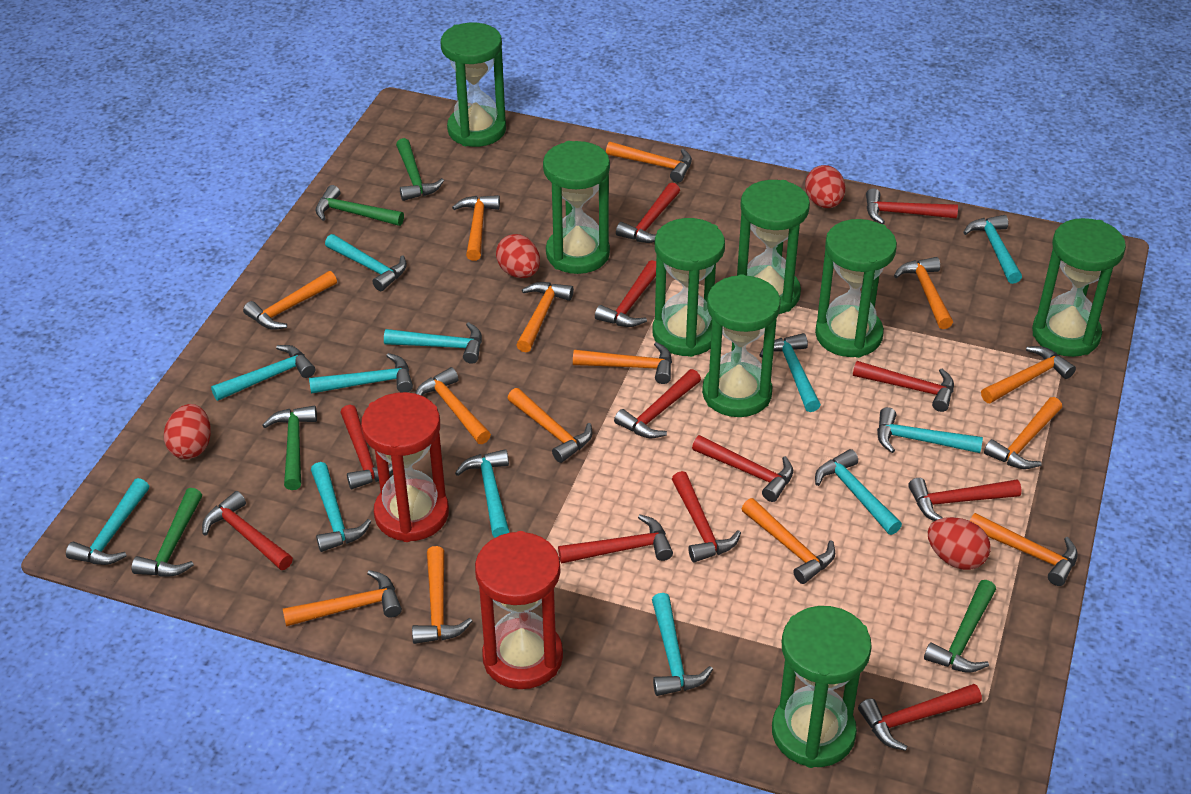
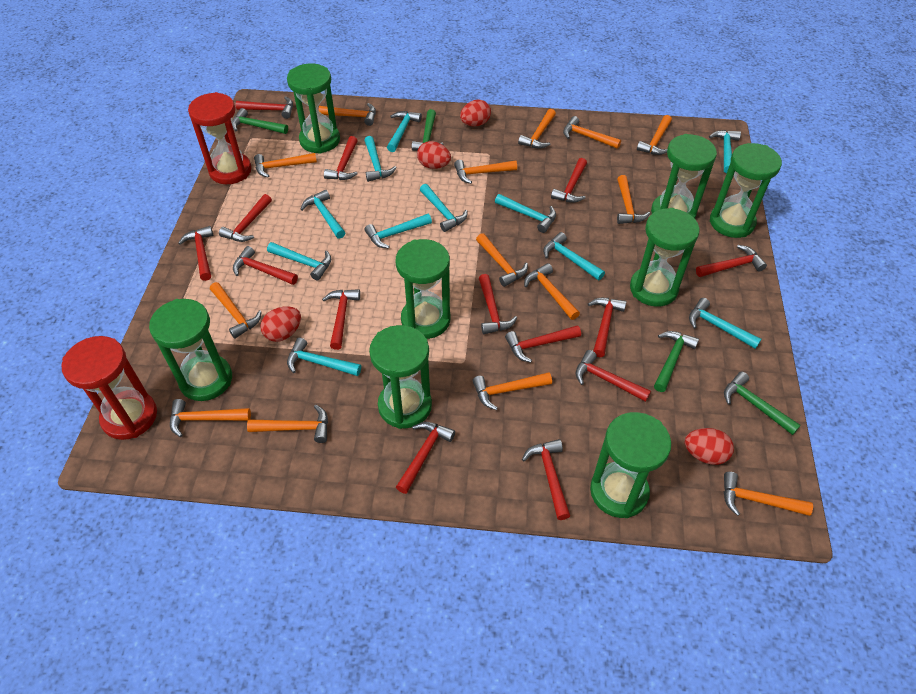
green hammer: 5 -> 4
red hammer: 12 -> 14
turquoise hammer: 12 -> 11

